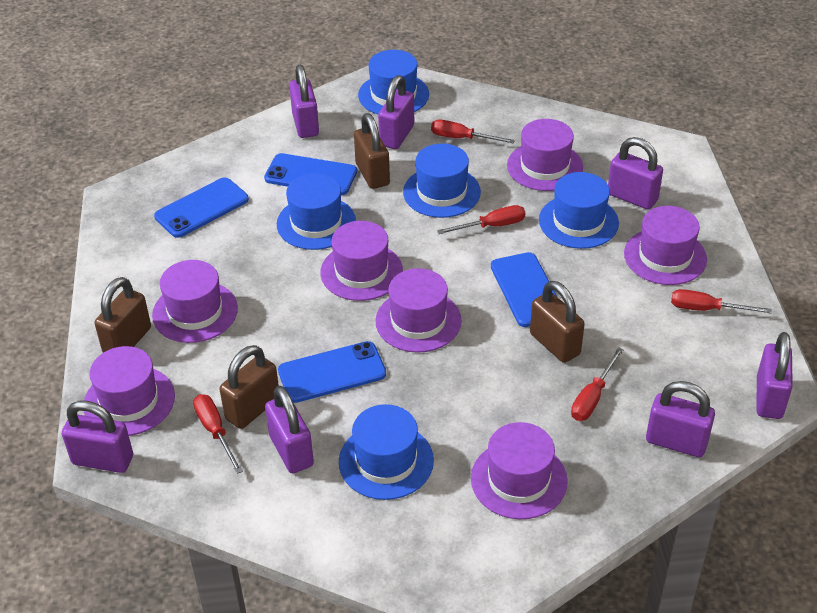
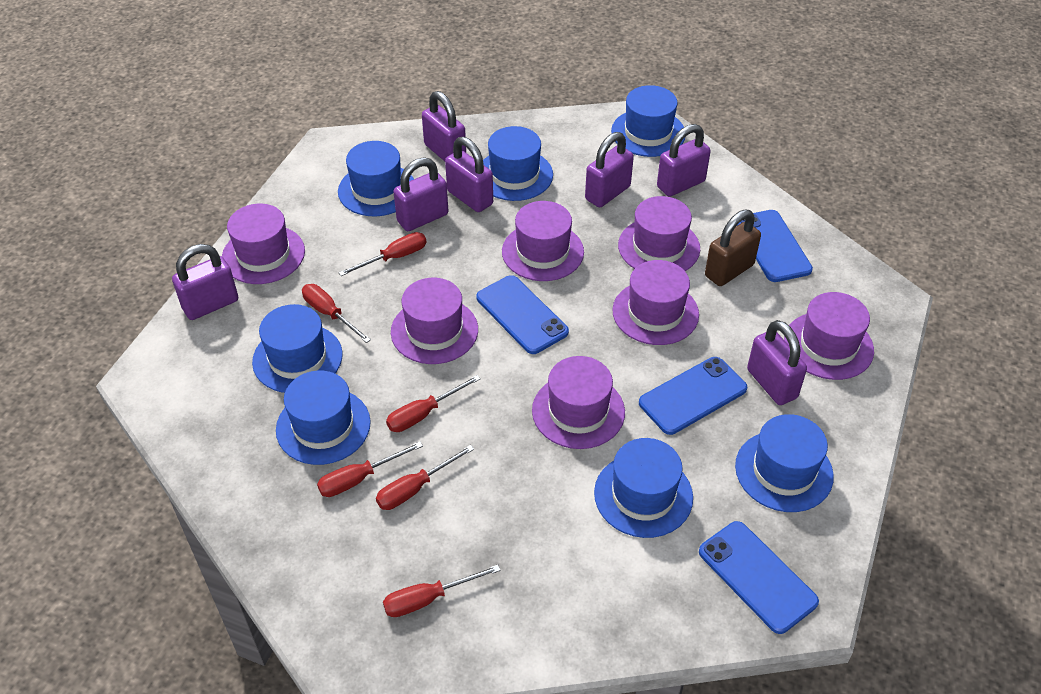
blue hat: 5 -> 7
brown padlock: 4 -> 1
red screwdriver: 5 -> 6

